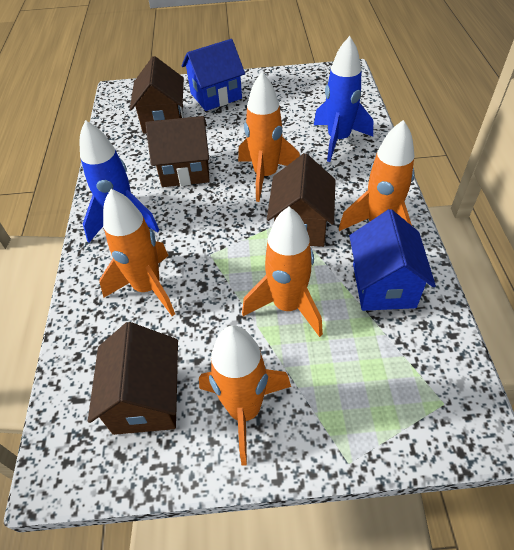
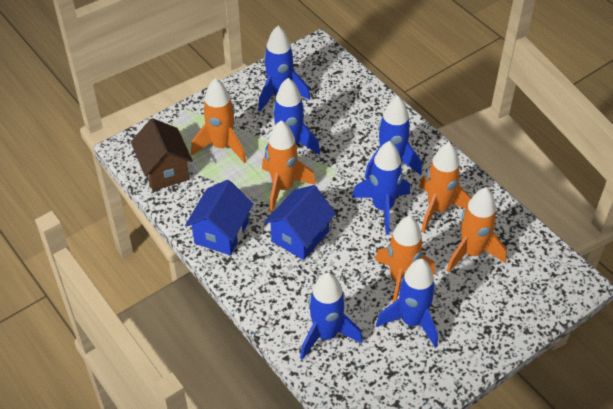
blue rocket: 2 -> 6
brown house: 4 -> 1

